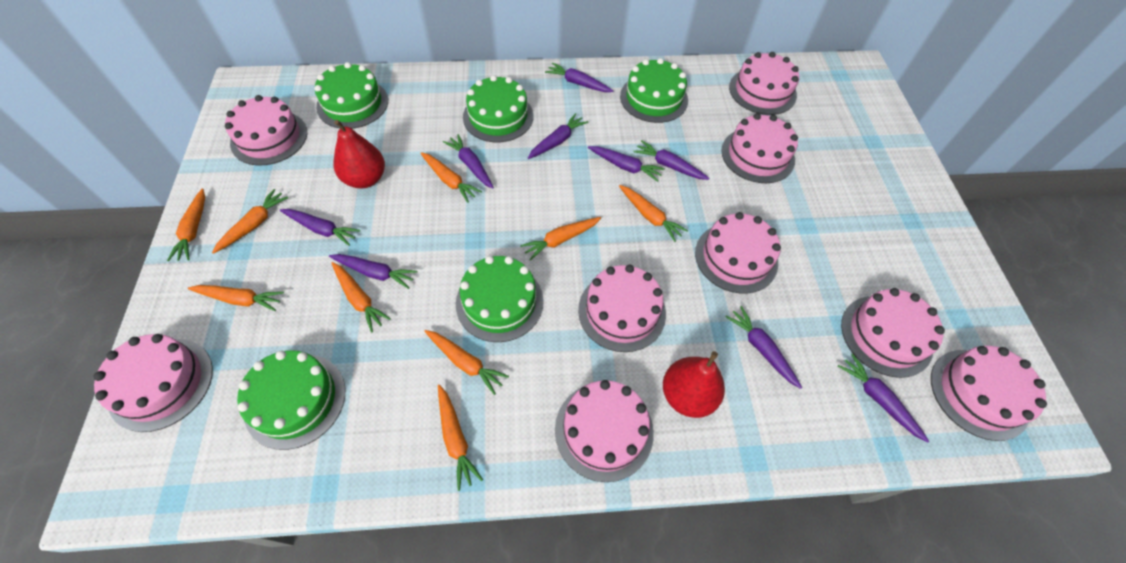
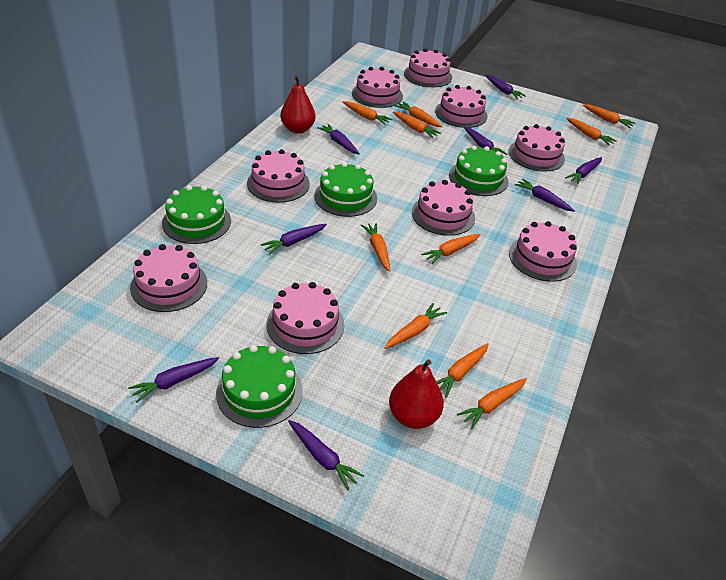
green cake: 5 -> 4
orange carrot: 9 -> 10
purple carrot: 9 -> 8

